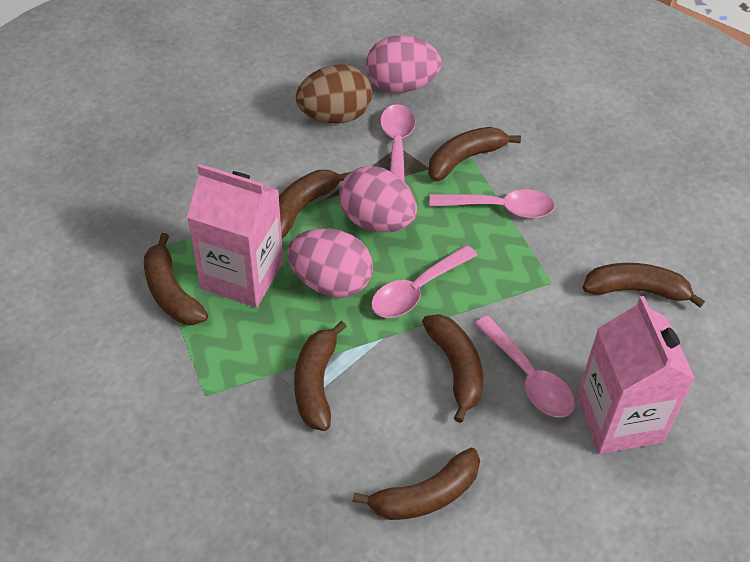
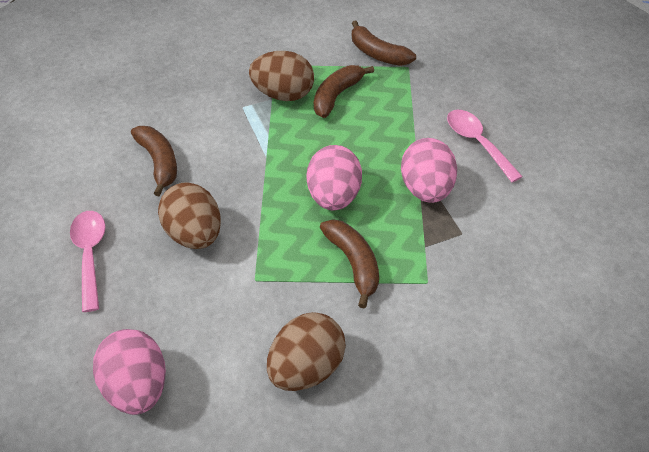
brown banana: 7 -> 4
brown egg: 1 -> 3
pink carton: 2 -> 0
pink spoon: 4 -> 2

